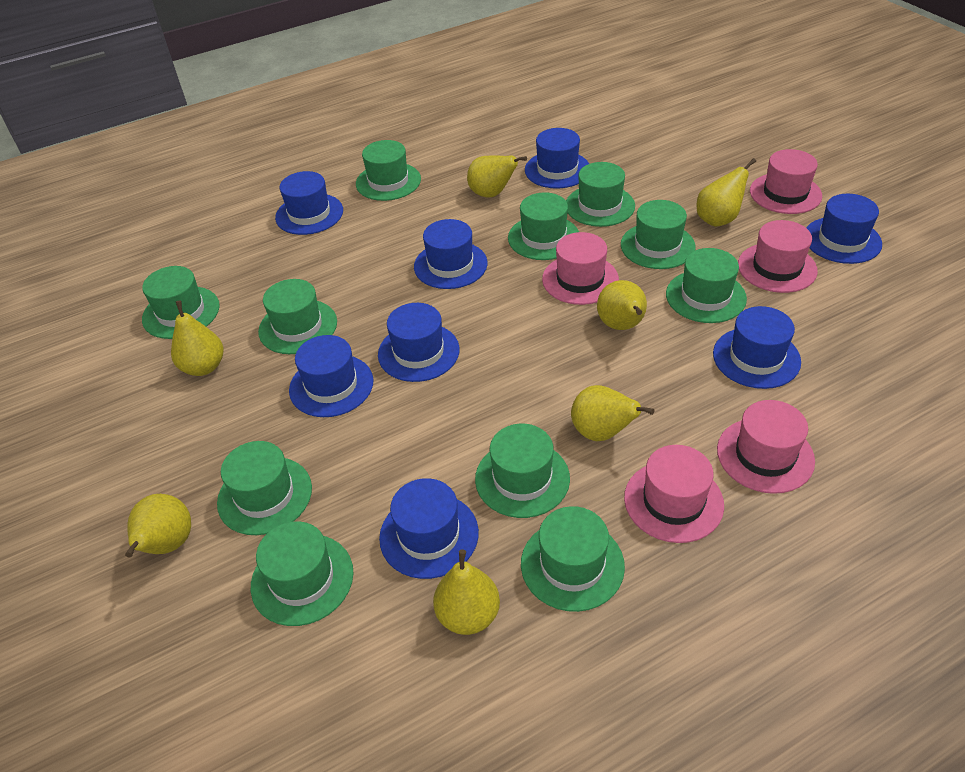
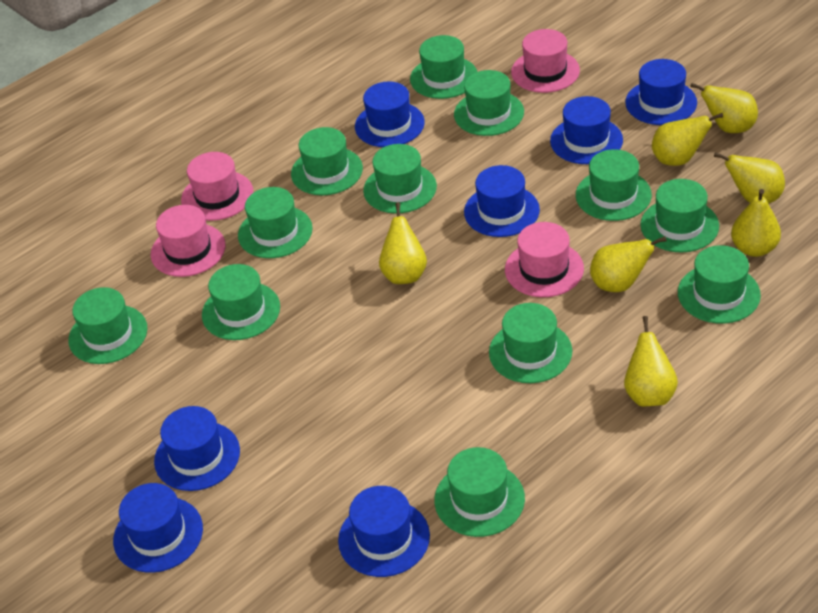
blue hat: 8 -> 7
green hat: 11 -> 12
pink hat: 5 -> 4

